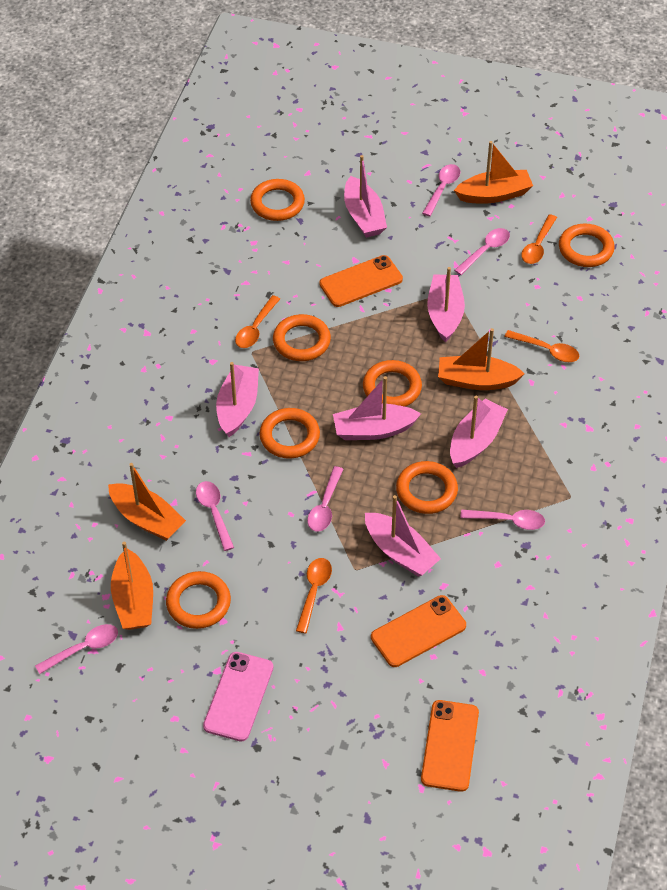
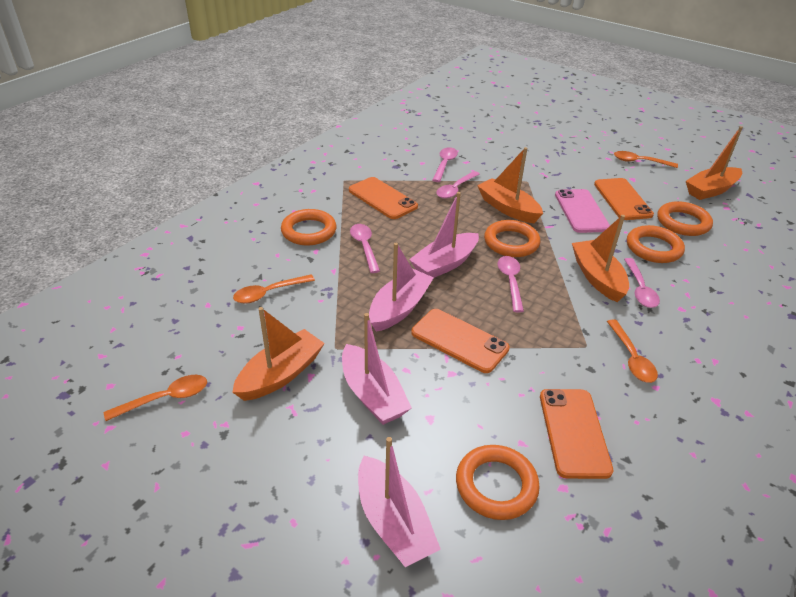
orange phone: 3 -> 4
orange ring: 7 -> 5
pink boat: 6 -> 4
pink spoon: 6 -> 5

